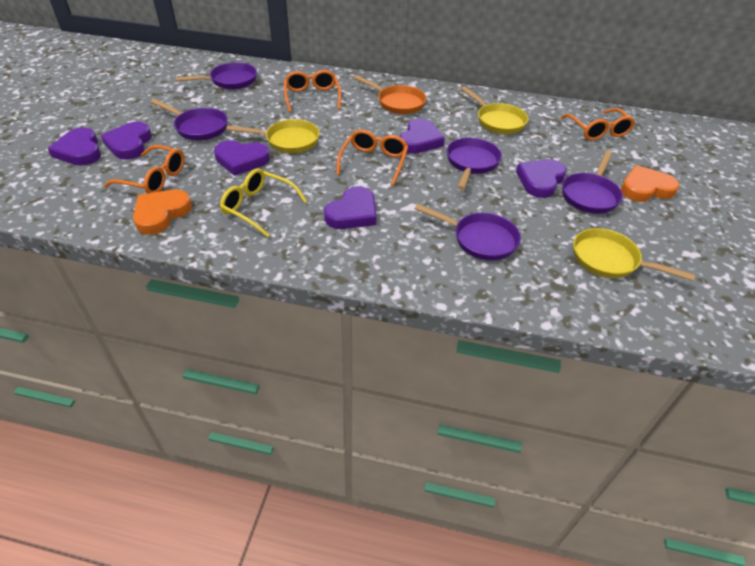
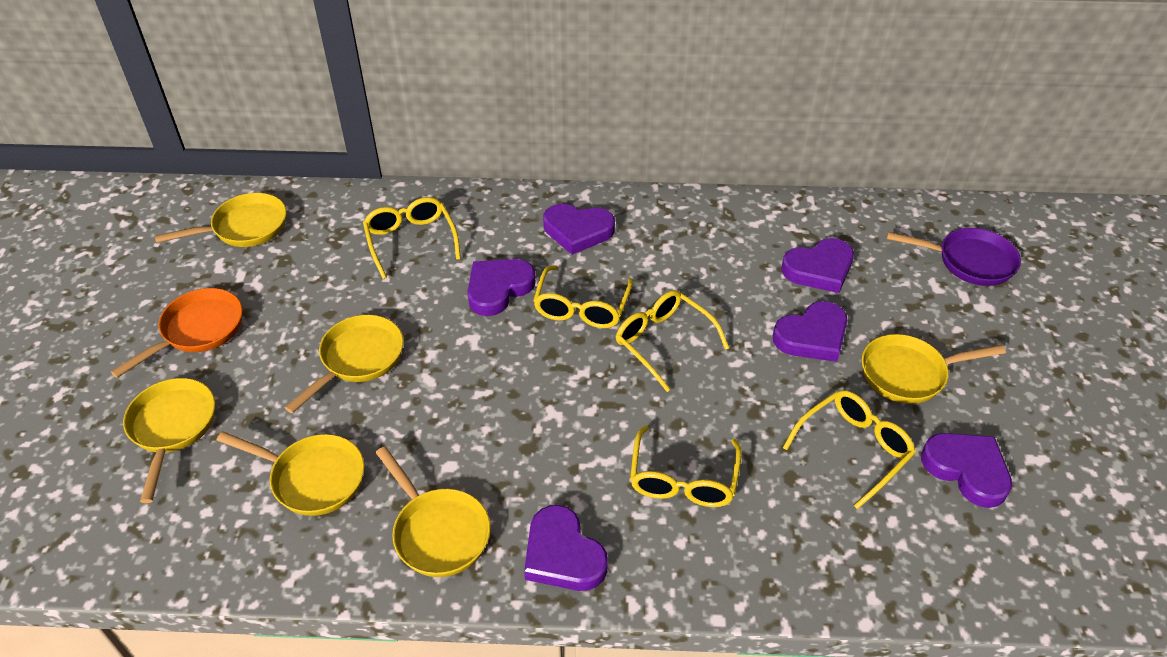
orange glasses: 4 -> 0
orange heart: 2 -> 0
purple pan: 5 -> 1
yellow glasses: 1 -> 5
yellow pan: 3 -> 6

